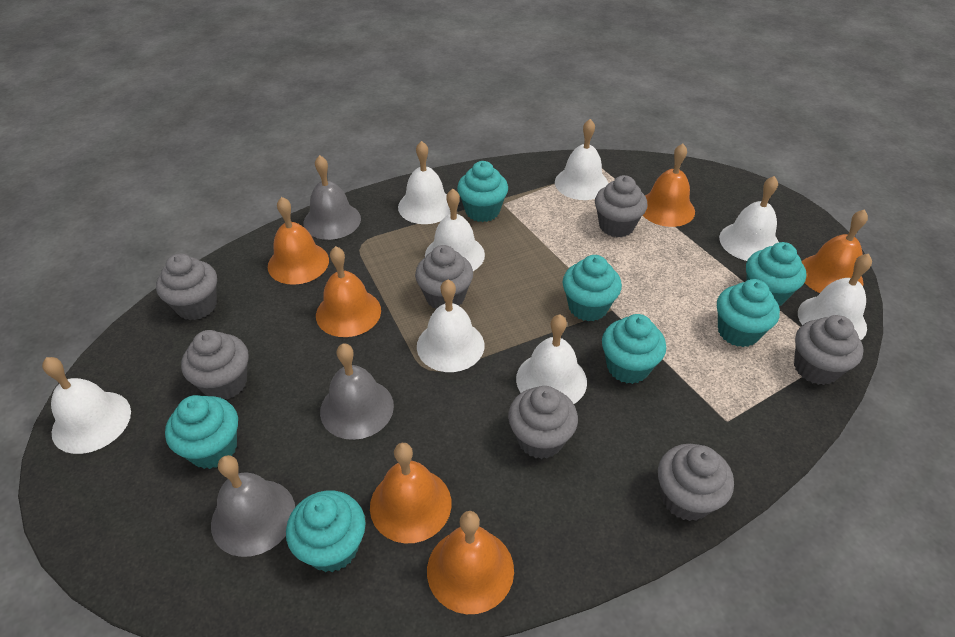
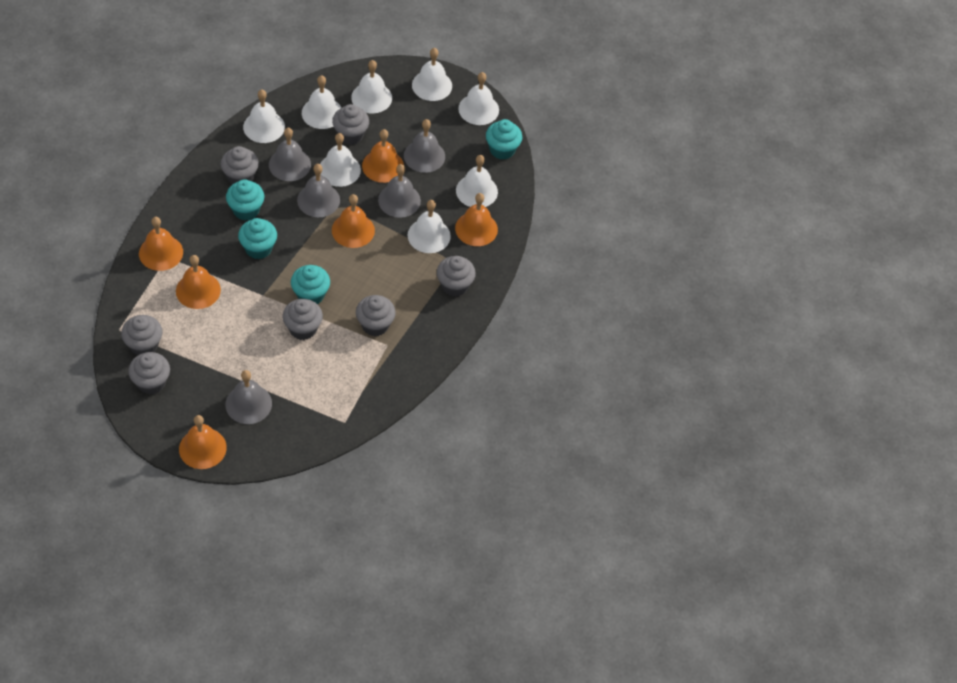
grey bell: 3 -> 5
turquoise cupcake: 7 -> 4

